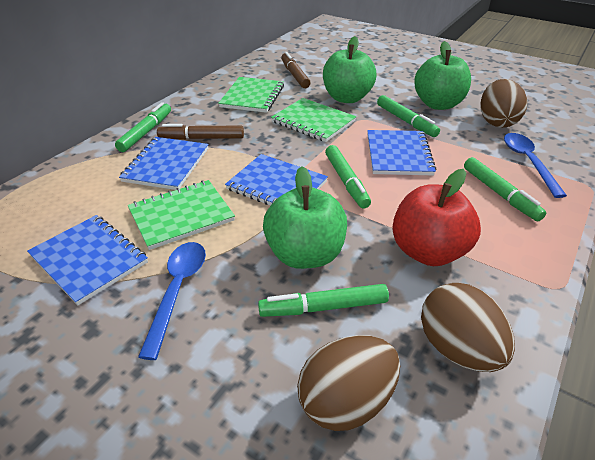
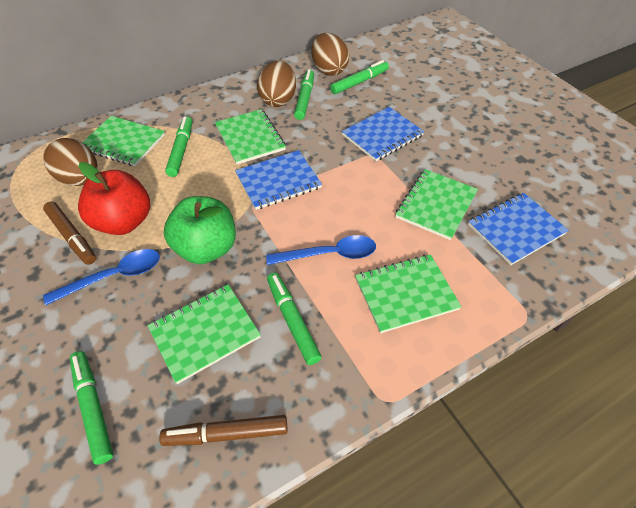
blue notebook: 4 -> 3
green apple: 3 -> 1
green notebook: 3 -> 5

